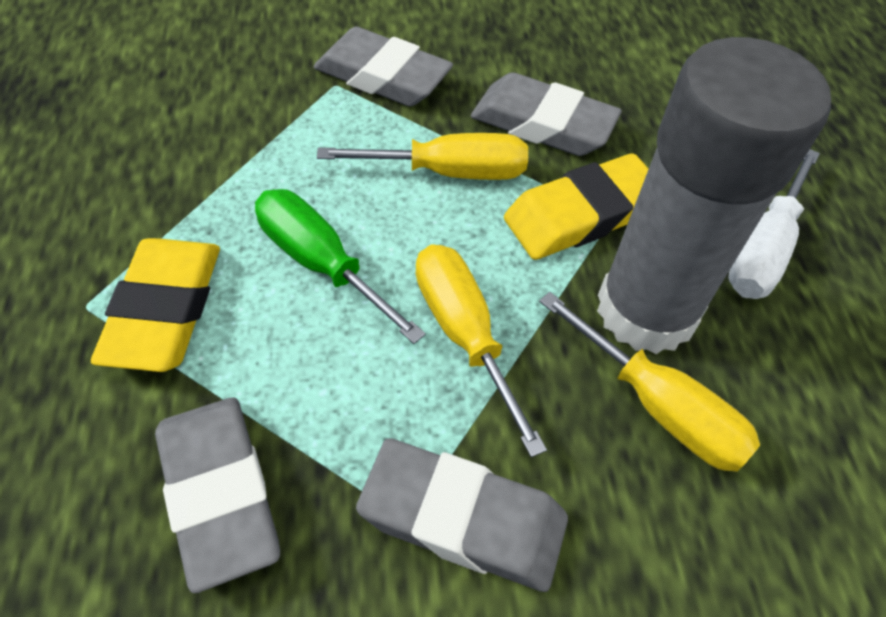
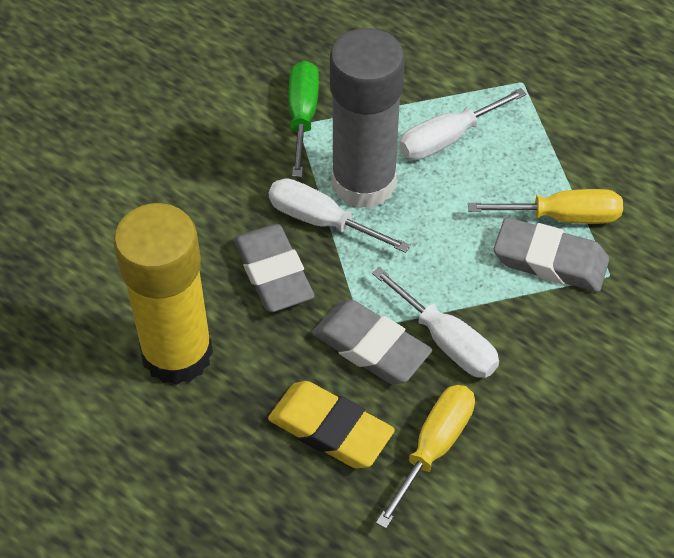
grey eraser: 4 -> 3
white screwdriver: 1 -> 3
yellow eraser: 2 -> 1
yellow glue stick: 0 -> 1
yellow screwdriver: 3 -> 2

